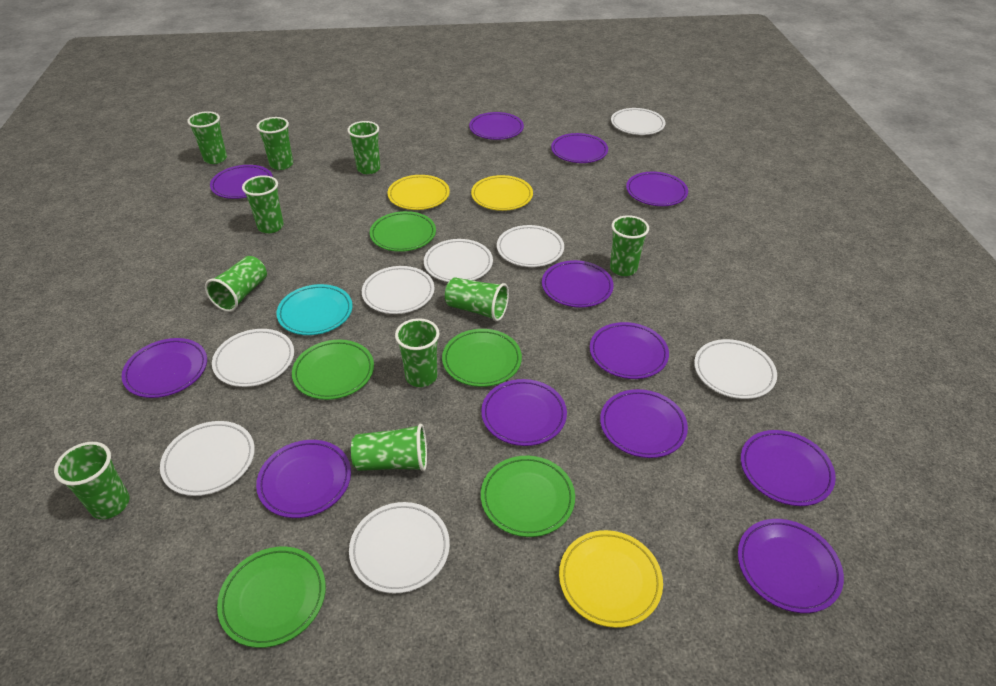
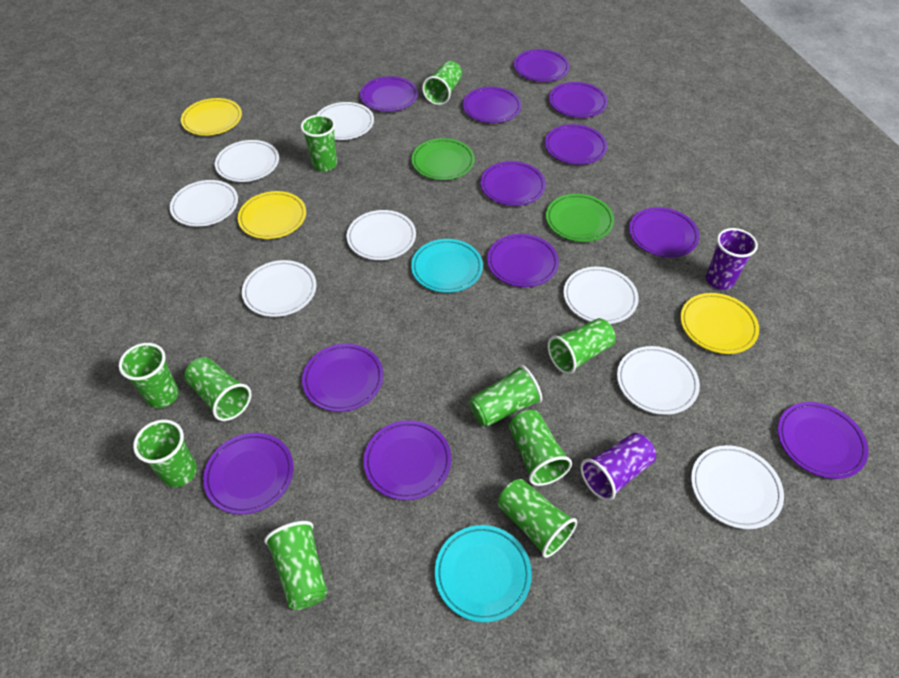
green plate: 5 -> 2
purple cup: 0 -> 2
turquoise plate: 1 -> 2

